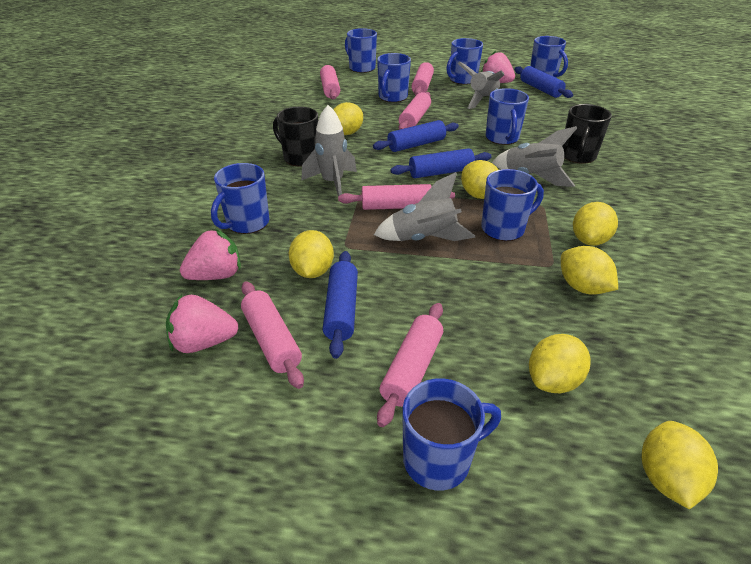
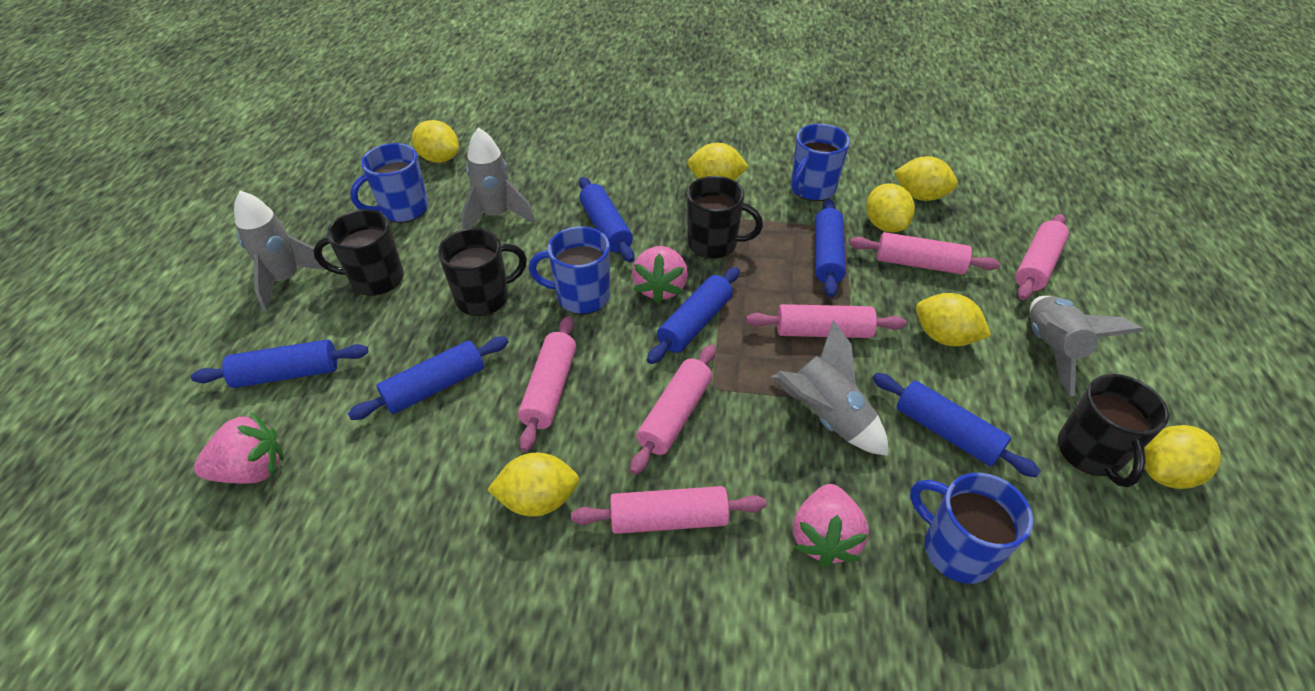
black mug: 2 -> 4
blue mug: 8 -> 4
blue rolling pin: 4 -> 6

